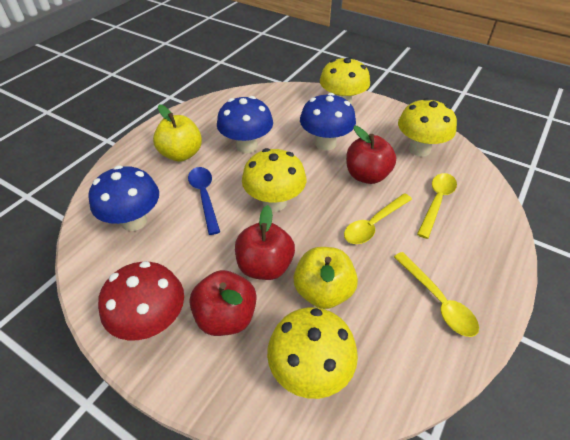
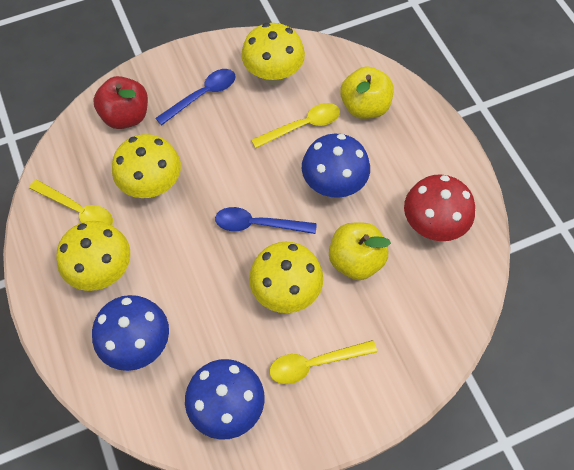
blue spoon: 1 -> 2
red apple: 3 -> 1

